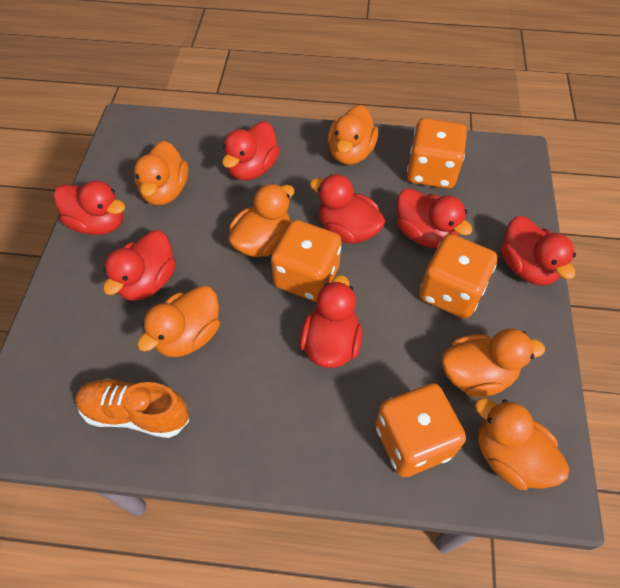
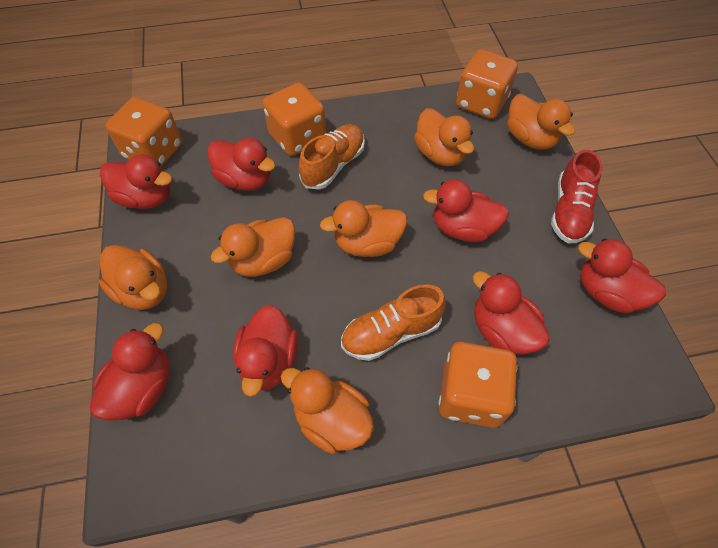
orange shoe: 1 -> 2
red shoe: 0 -> 1

